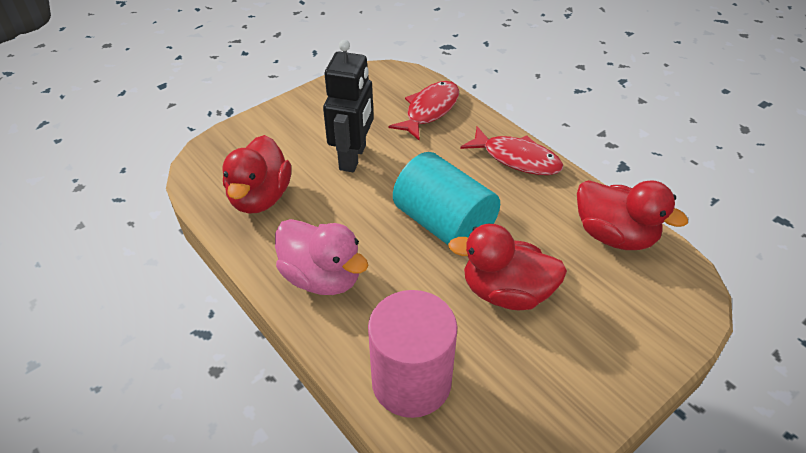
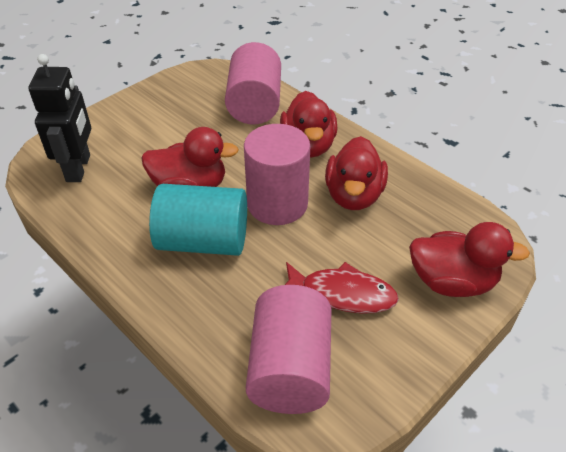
pink cylinder: 1 -> 3
pink duck: 1 -> 0
red duck: 3 -> 4
red fish: 2 -> 1

